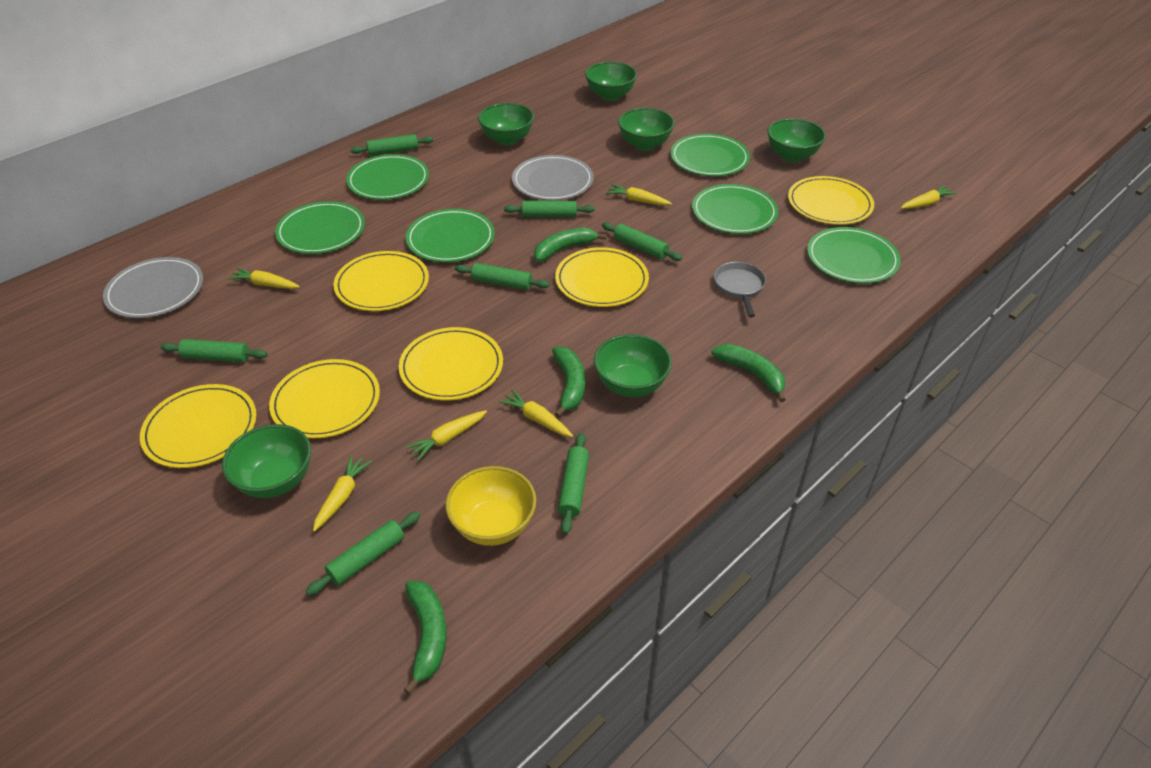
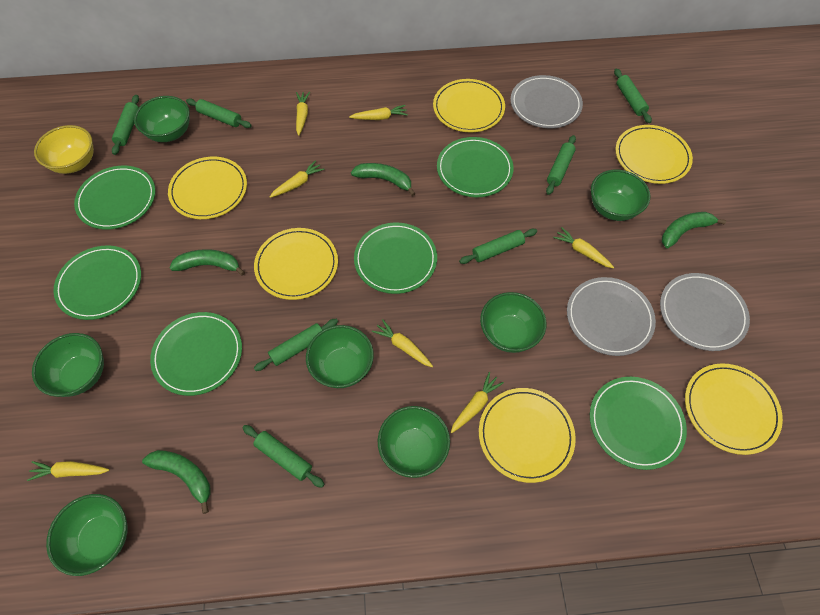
green bowl: 6 -> 7
grey pan: 1 -> 0
grey plate: 2 -> 3
yellow carrot: 6 -> 7

